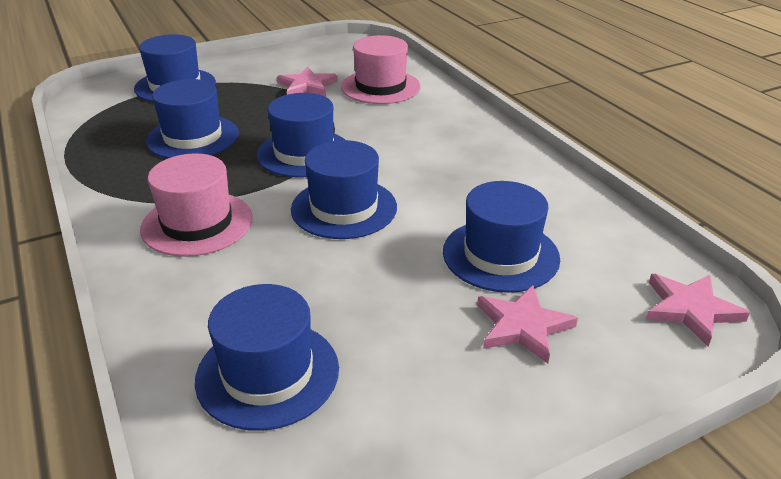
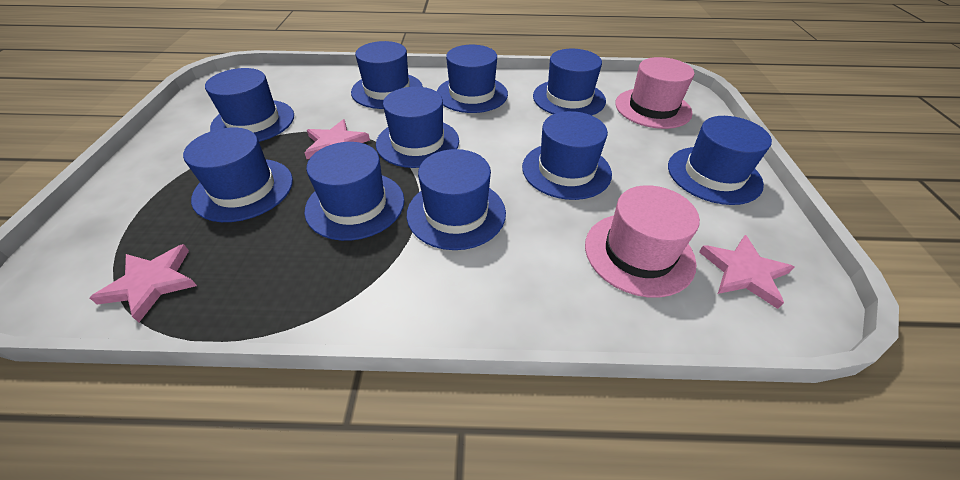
blue hat: 6 -> 10

